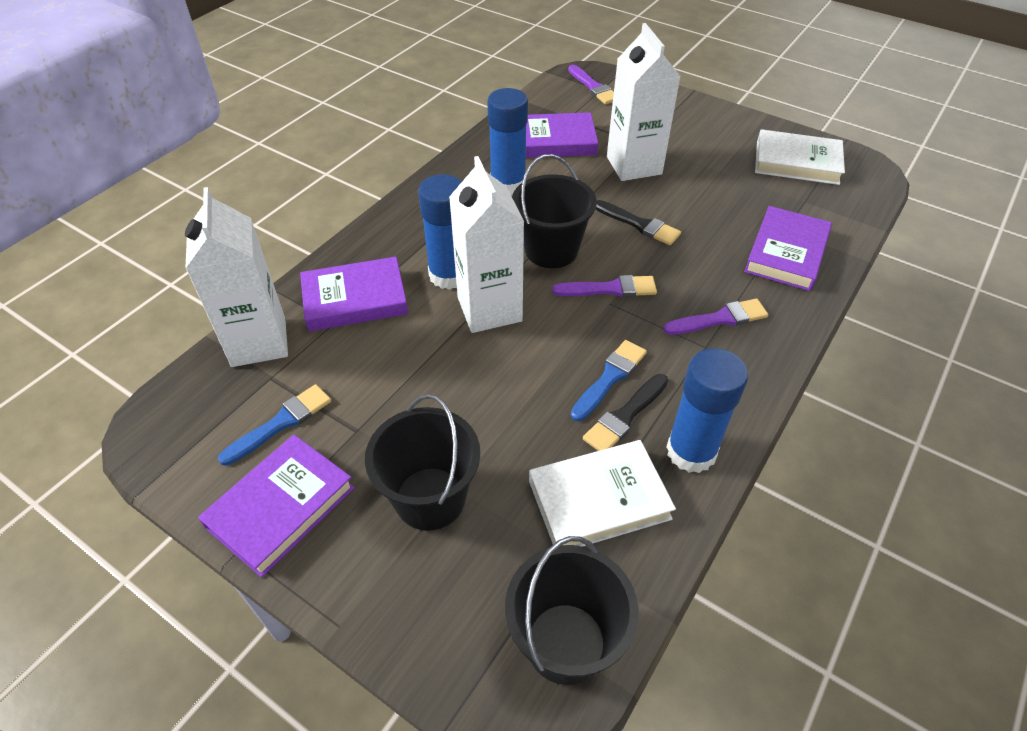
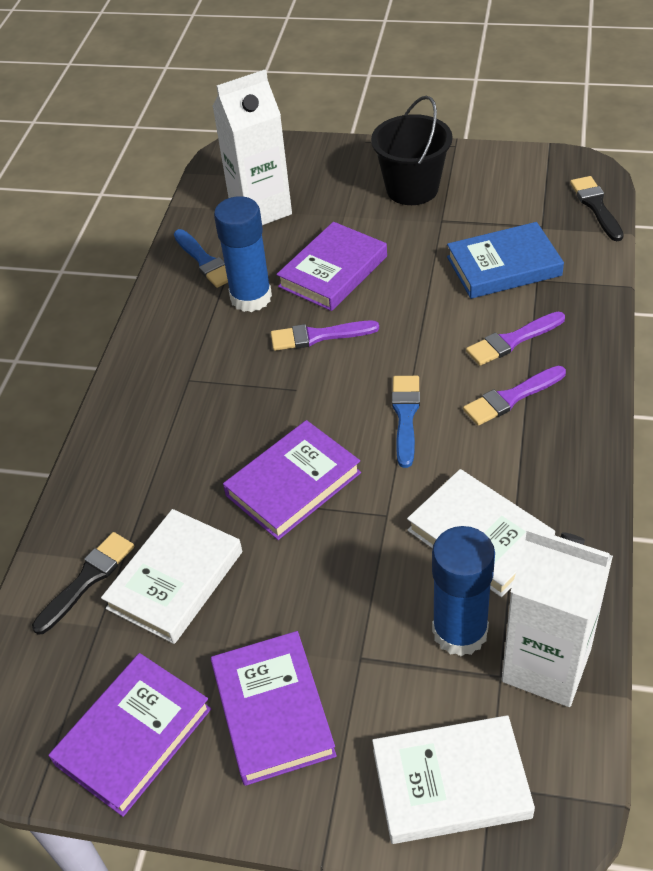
black bucket: 3 -> 1
blue book: 0 -> 1
blue glue stick: 3 -> 2
white book: 2 -> 3
white carton: 3 -> 2

